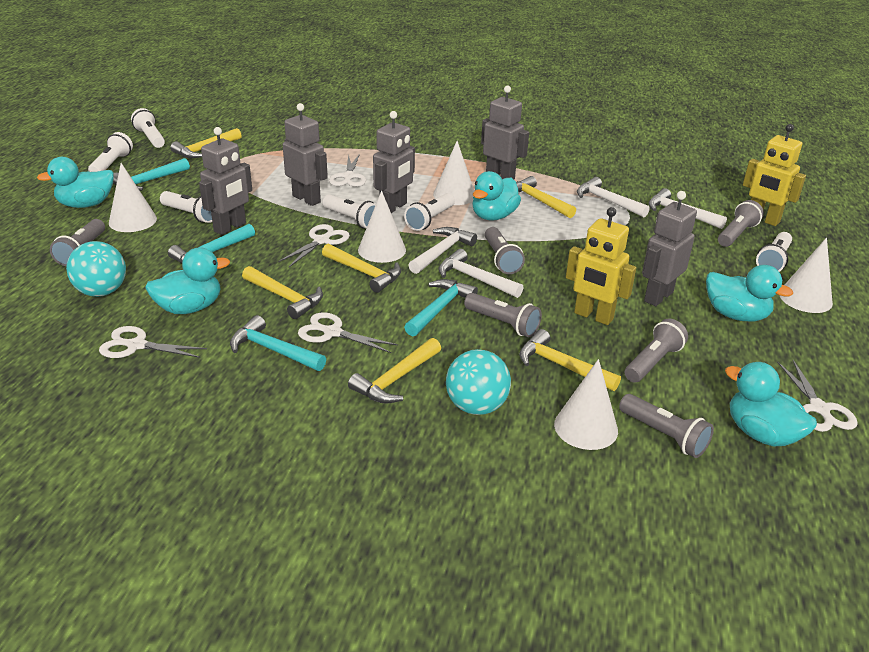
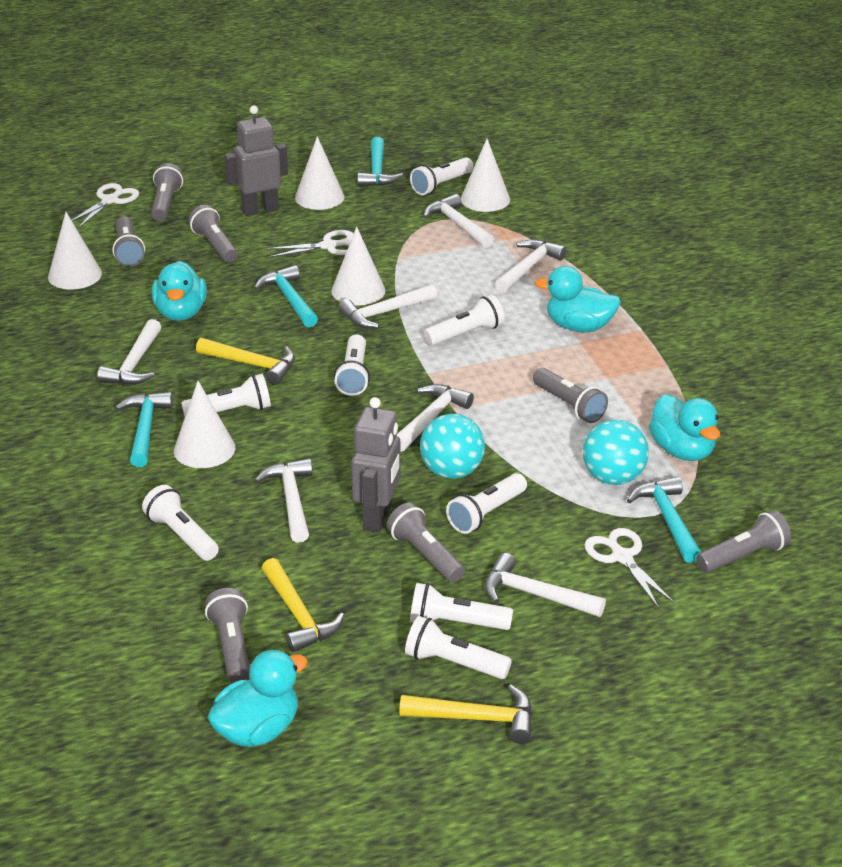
grey flashlight: 6 -> 7
grey robot: 5 -> 2
turquoise duck: 5 -> 4
white flashlight: 6 -> 8
white hammer: 4 -> 7
white scissors: 5 -> 3
yellow hammer: 6 -> 3
yellow robot: 2 -> 0

